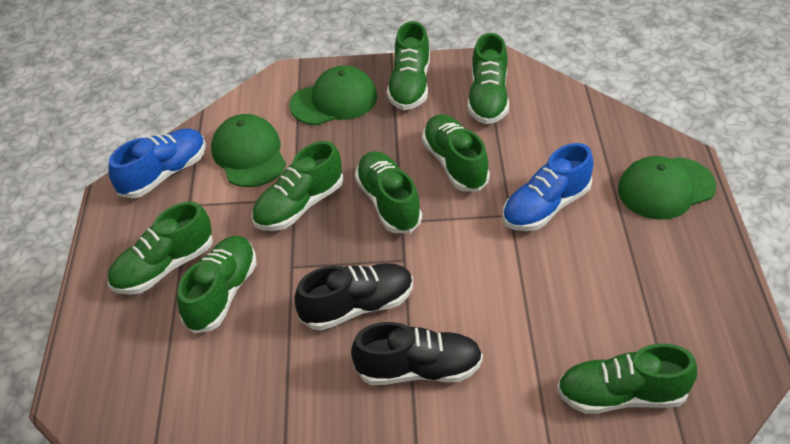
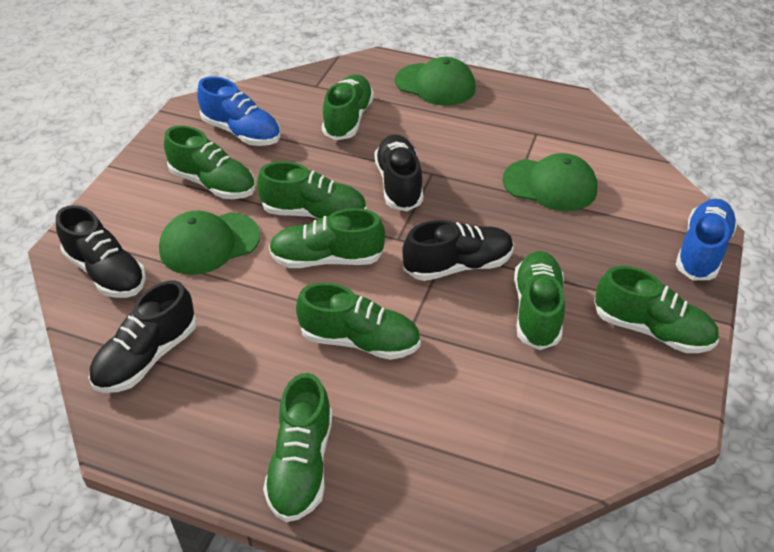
black shoe: 2 -> 4

